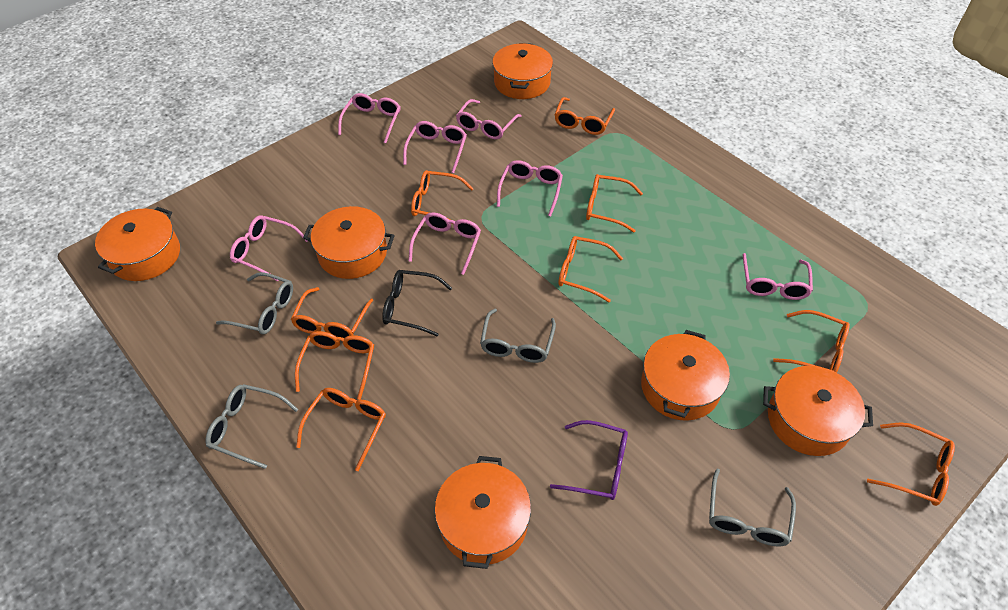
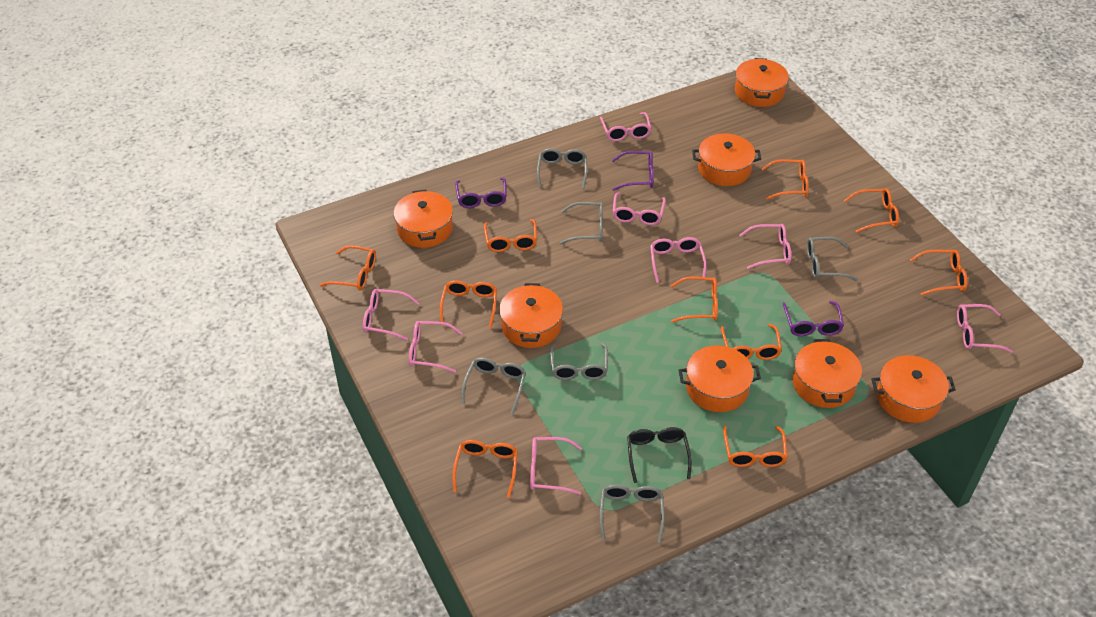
grey glasses: 4 -> 6
orange glasses: 9 -> 10
orange pot: 6 -> 7
pink glasses: 7 -> 8
purple glasses: 1 -> 3

